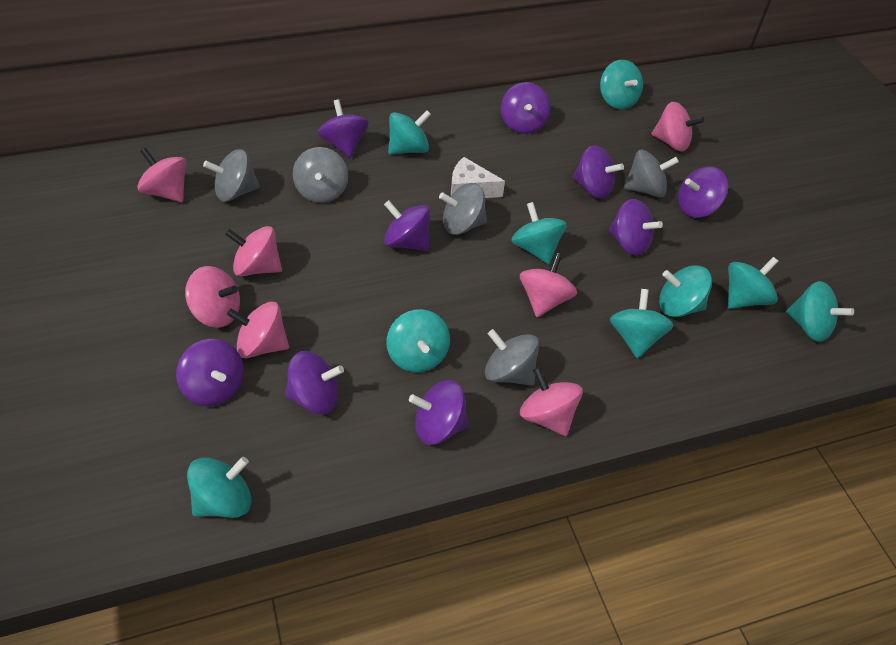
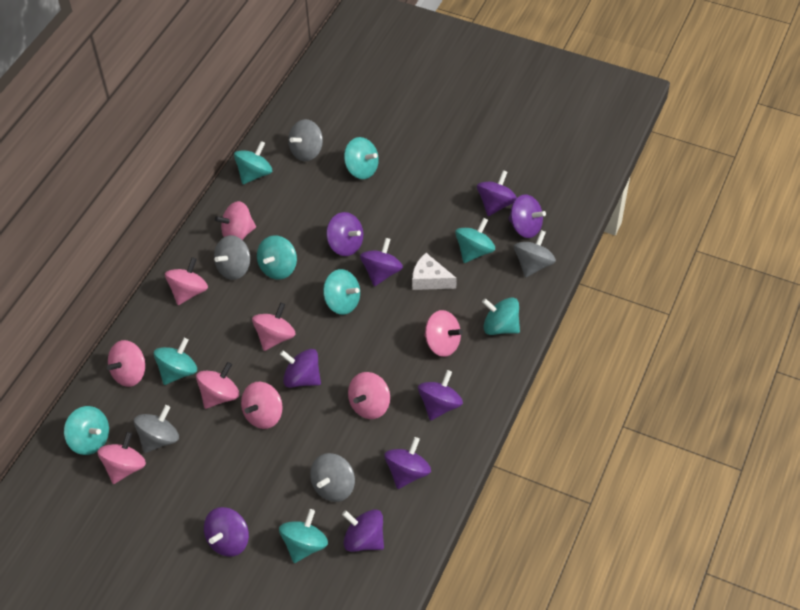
pink spinning top: 7 -> 9

